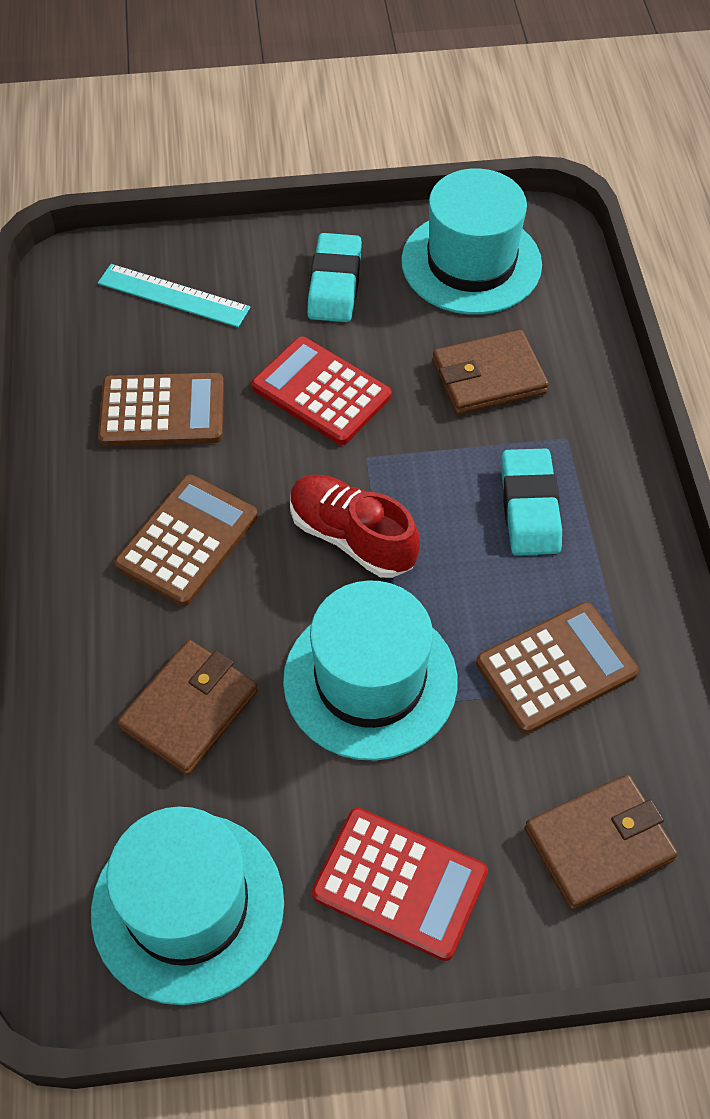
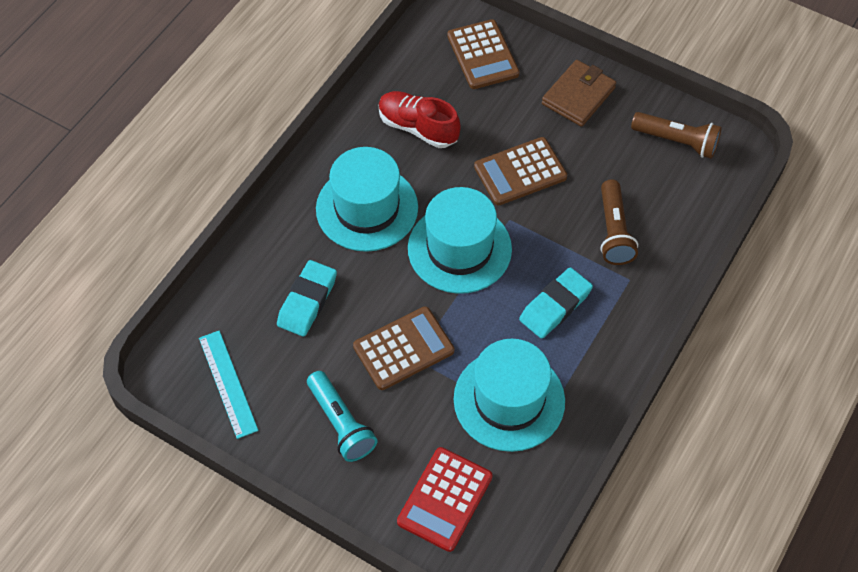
brown flashlight: 0 -> 2
brown wallet: 3 -> 1
red calculator: 2 -> 1
turquoise flashlight: 0 -> 1

